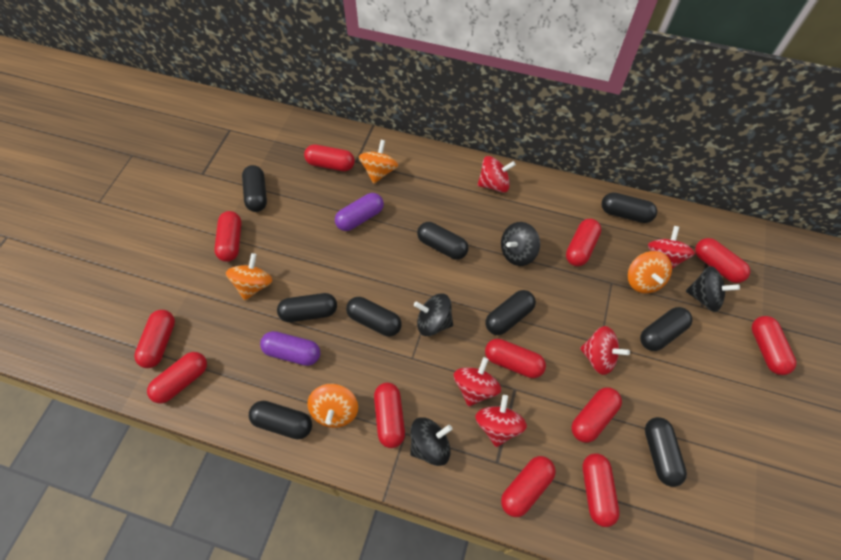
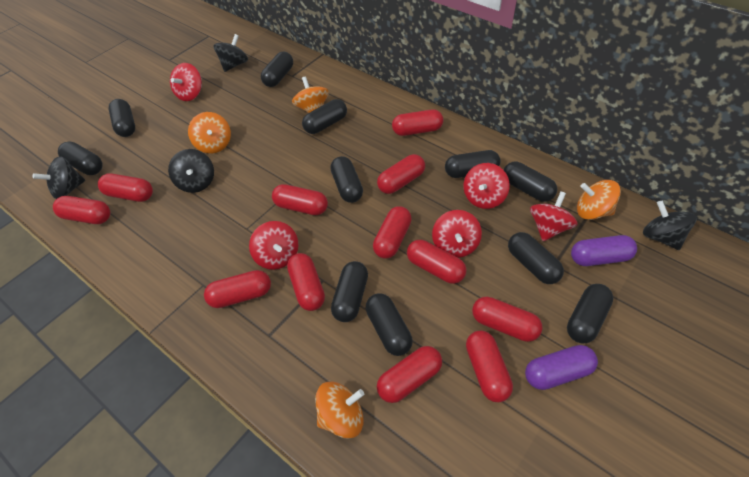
black capsule: 9 -> 11

